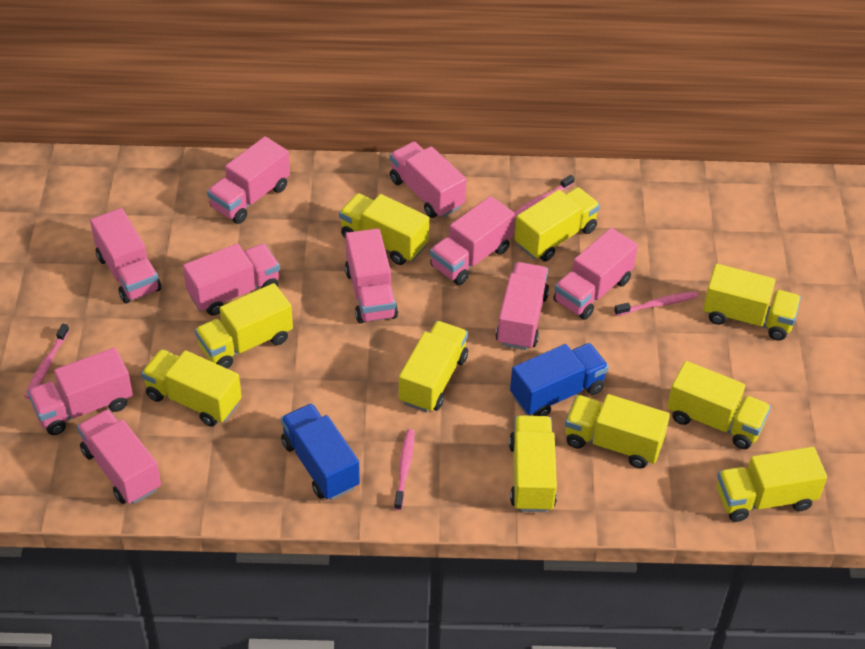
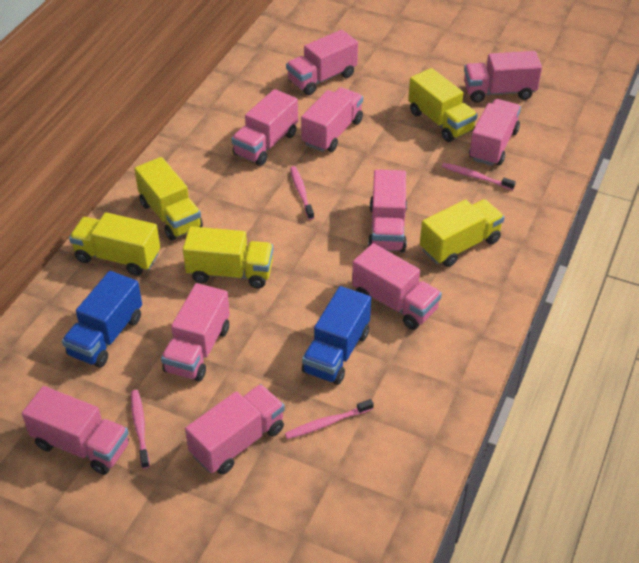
yellow truck: 10 -> 5

